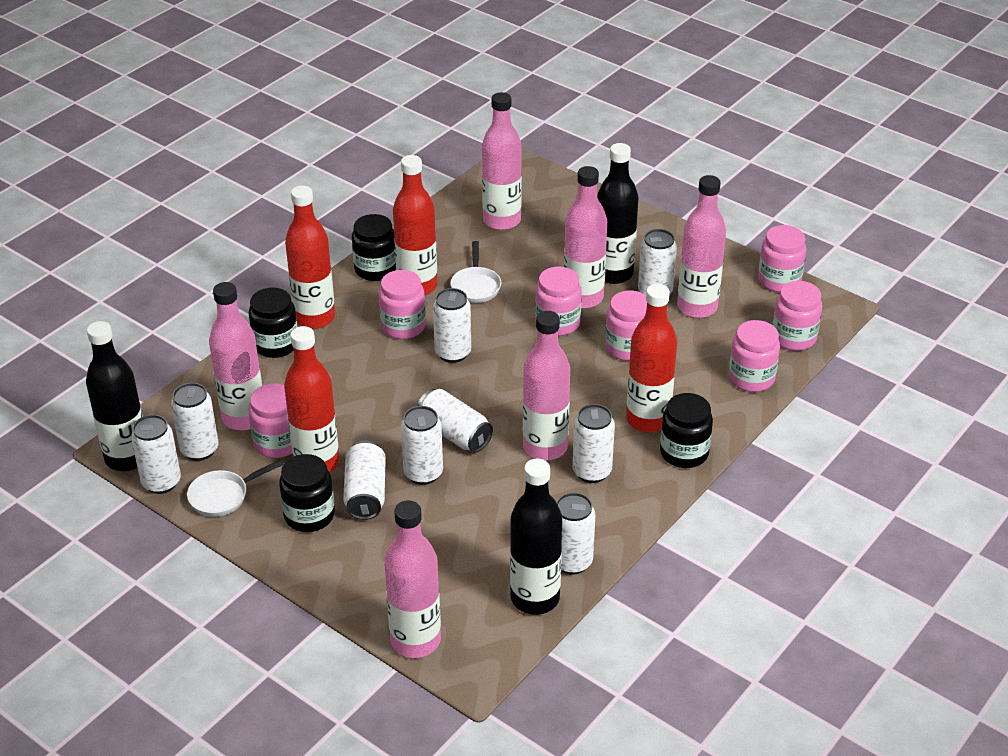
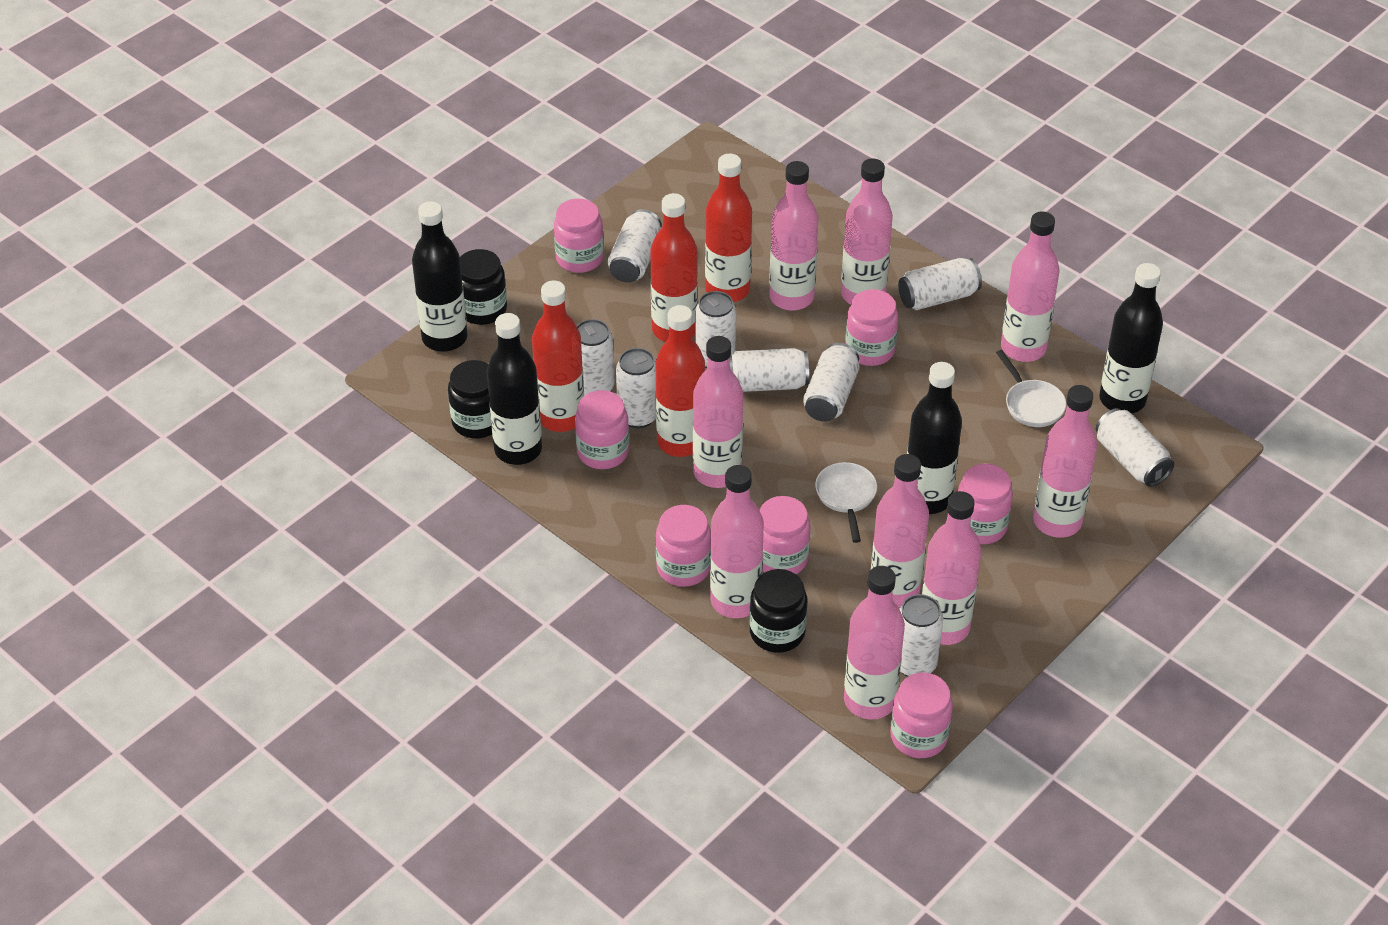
black bottle: 3 -> 4
black jar: 4 -> 3
pink bottle: 6 -> 9

